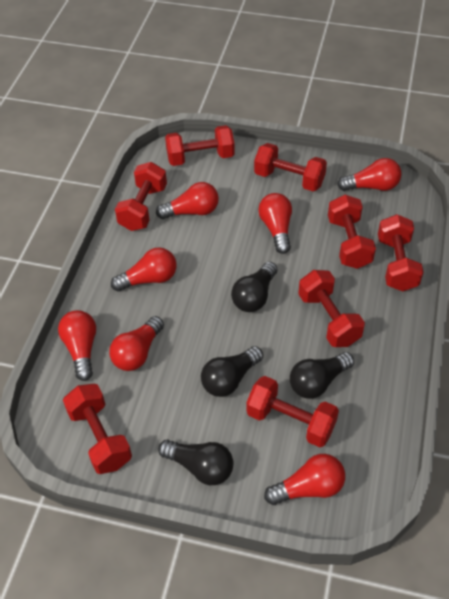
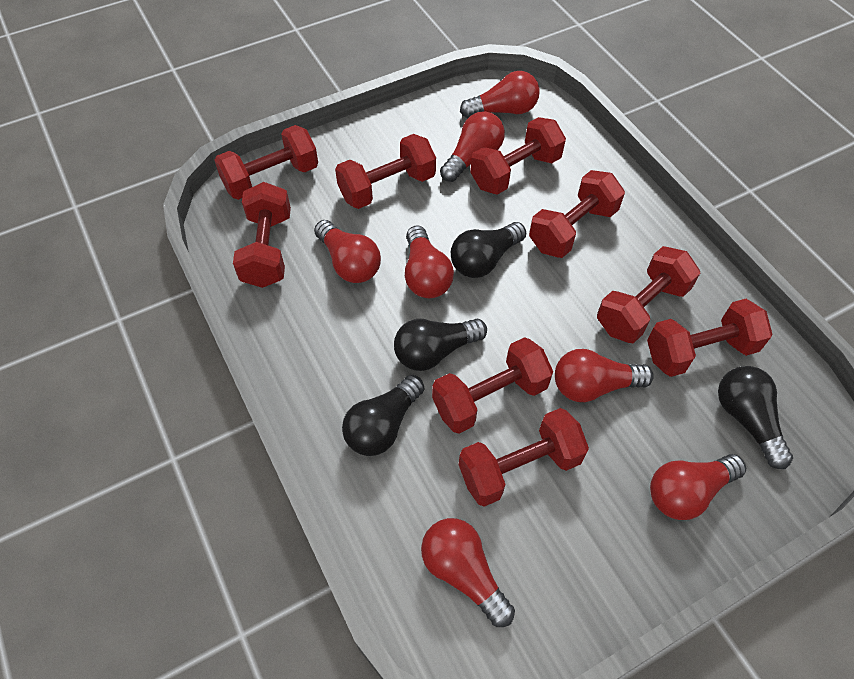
red dumbbell: 8 -> 9

